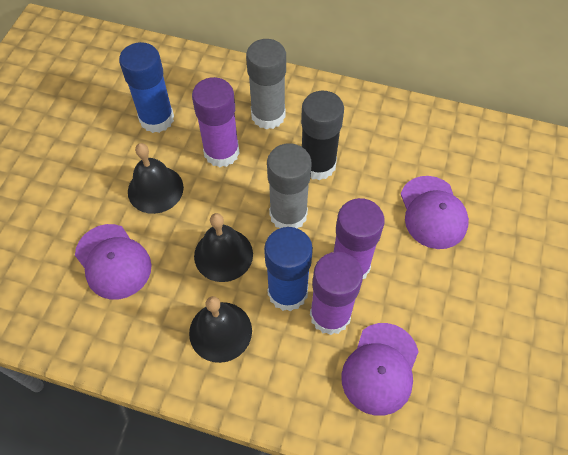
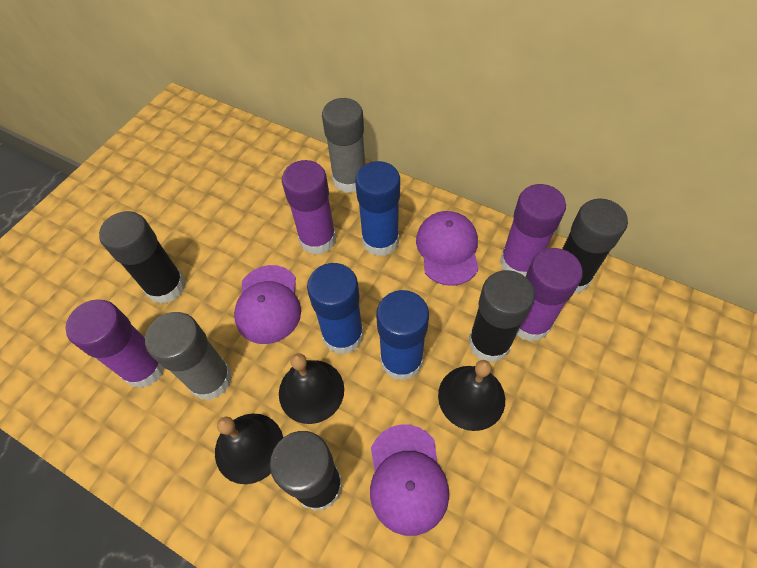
black glue stick: 1 -> 4
blue glue stick: 2 -> 3
purple glue stick: 3 -> 4

